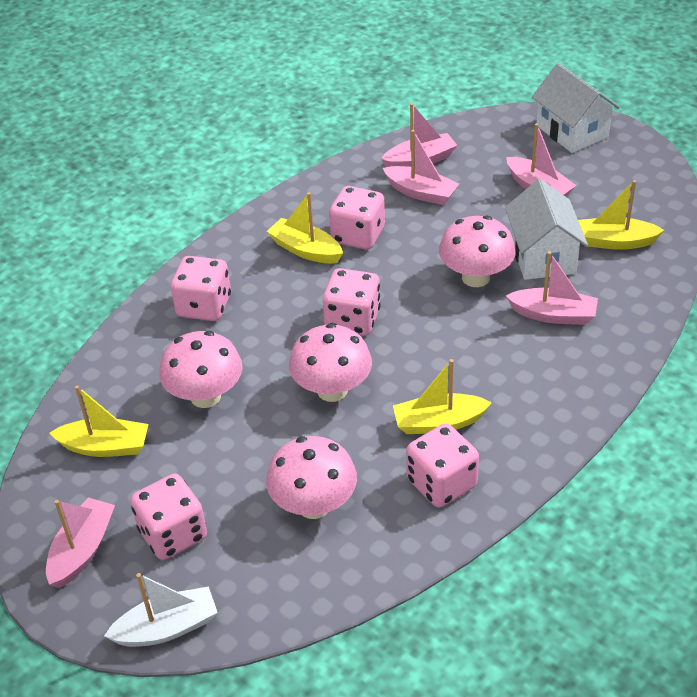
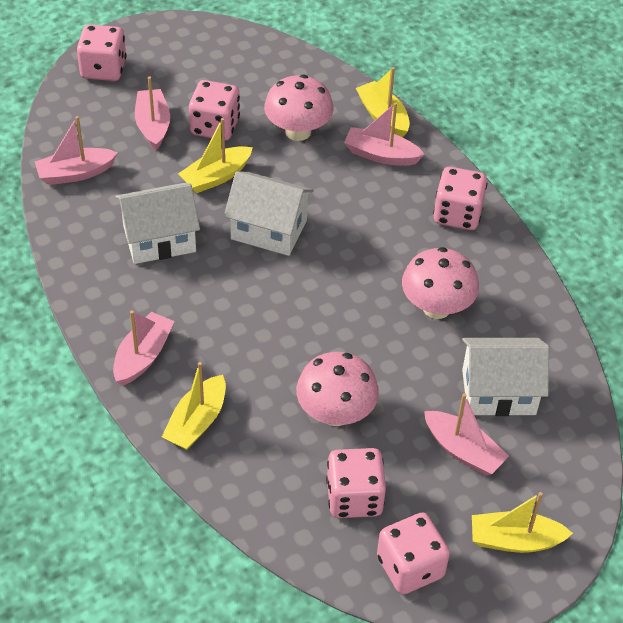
pink mushroom: 4 -> 3
white boat: 1 -> 0
white house: 2 -> 3

